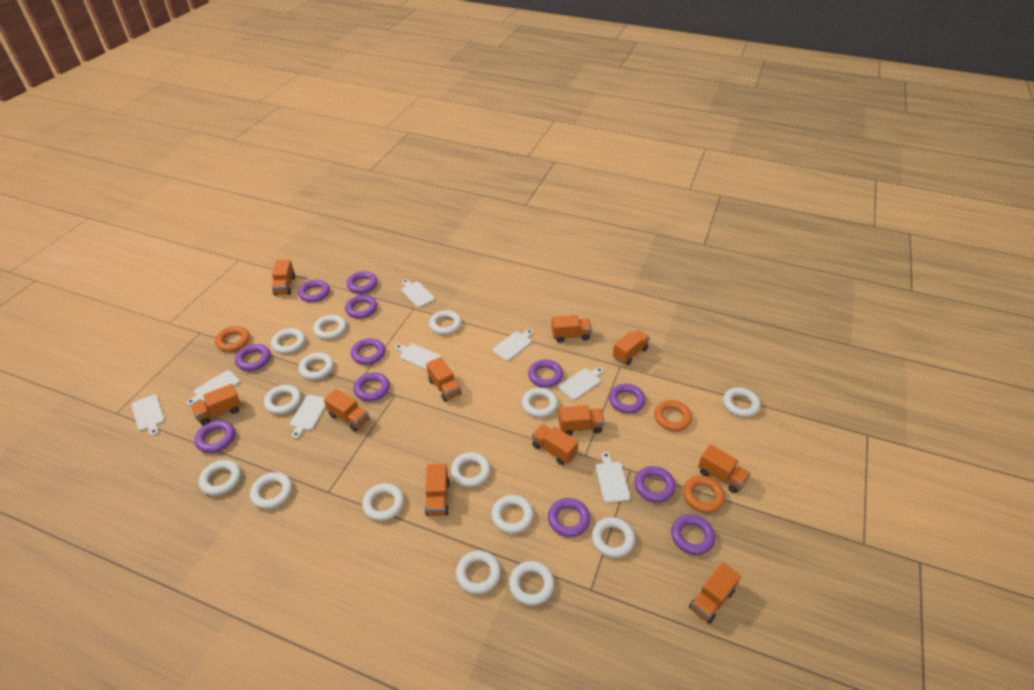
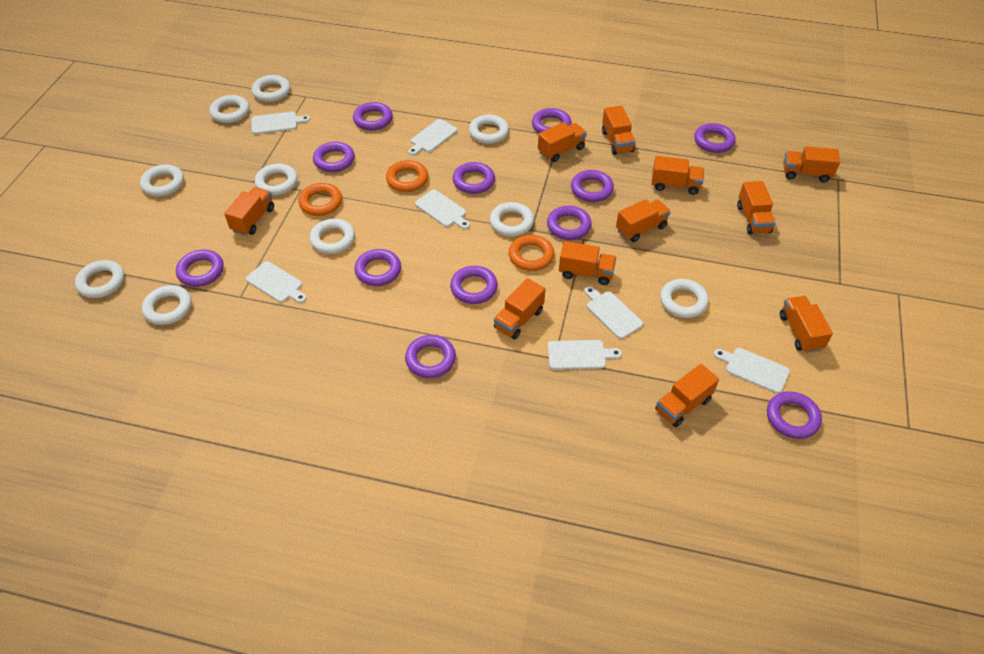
white cutting board: 8 -> 7
white ring: 15 -> 10

